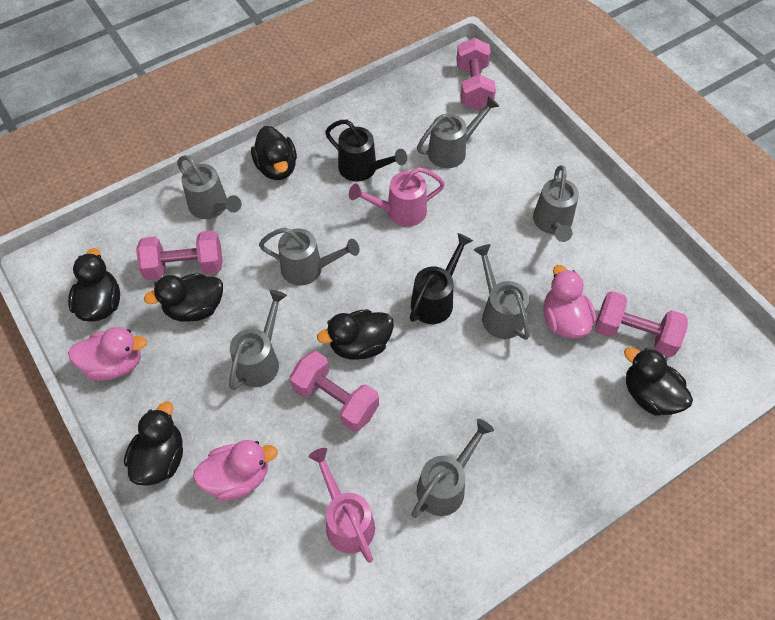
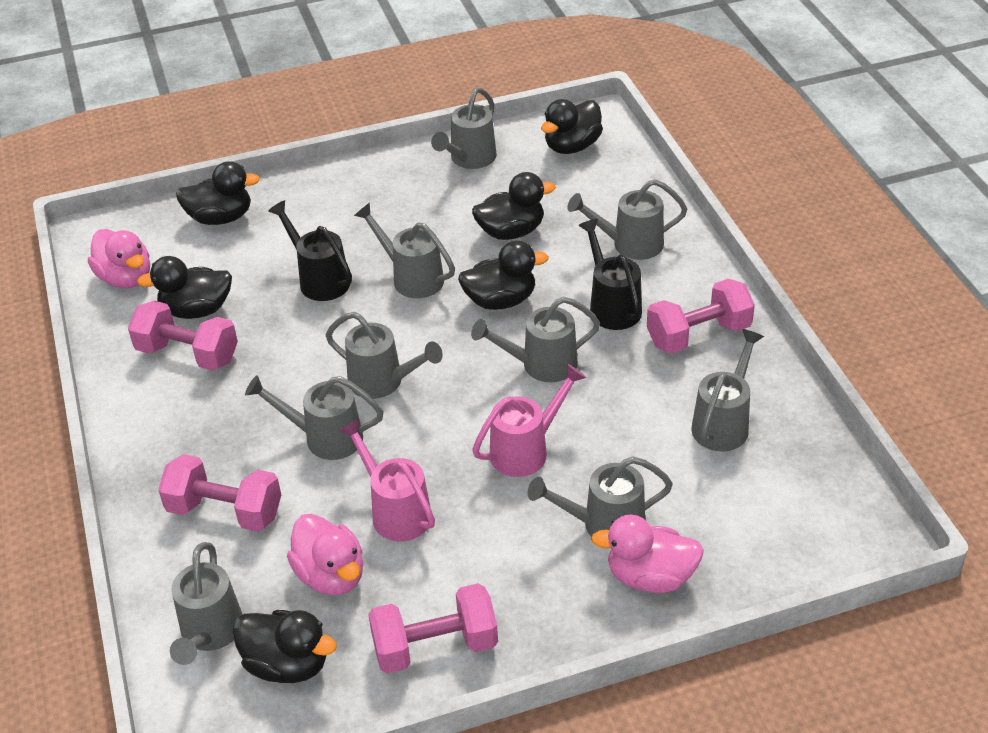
grey watering can: 7 -> 9

